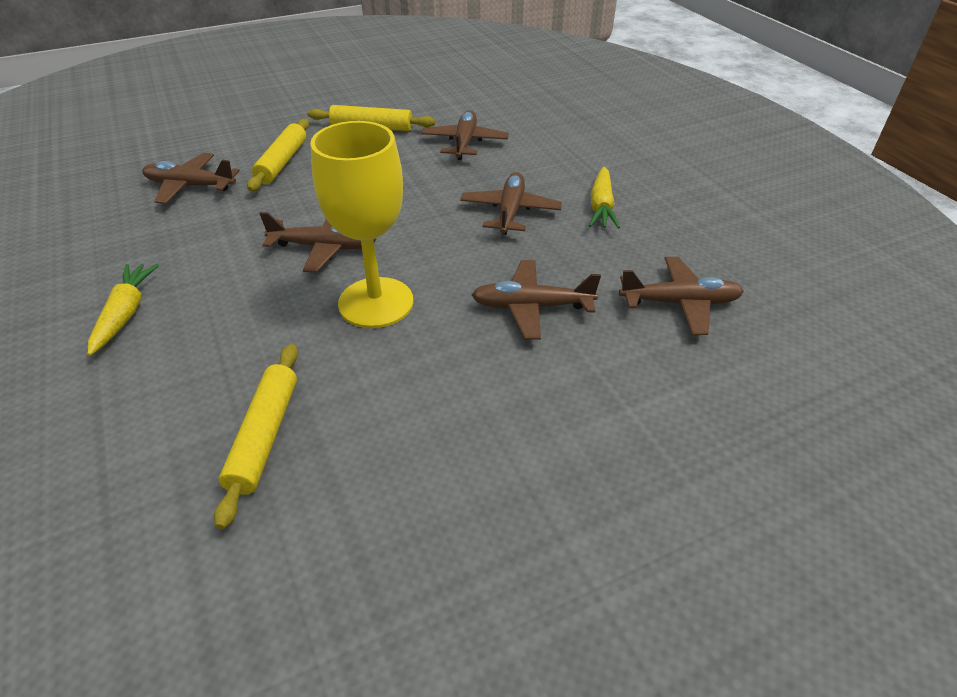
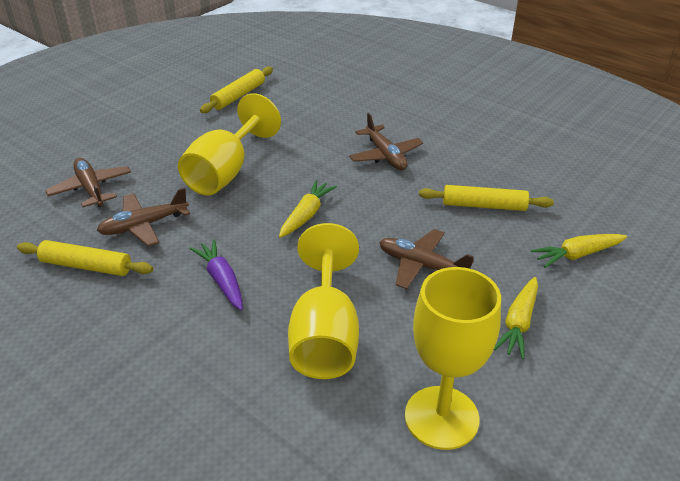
brown plane: 6 -> 4
purple carrot: 0 -> 1
yellow carrot: 2 -> 3
yellow goblet: 1 -> 3

